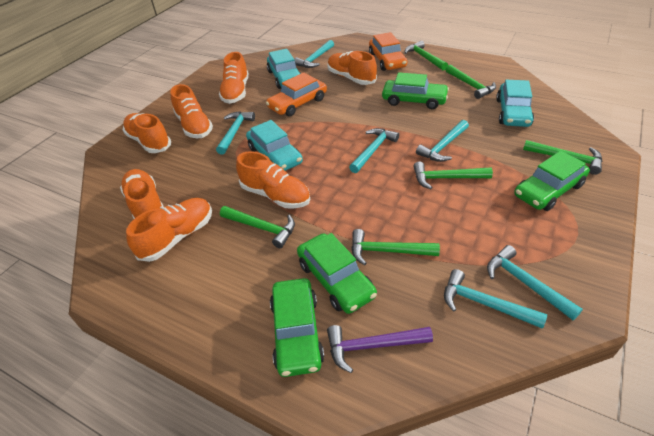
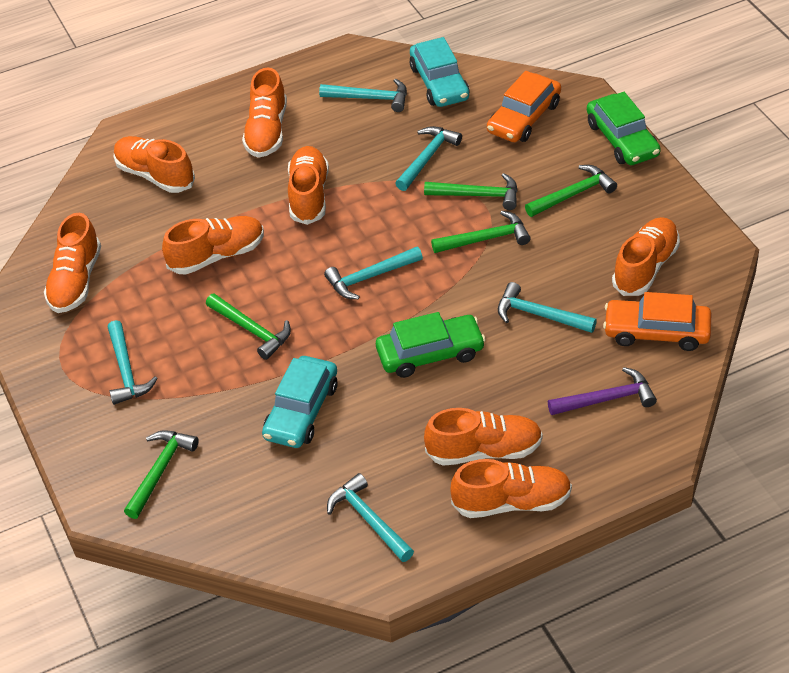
green car: 4 -> 2
green hammer: 6 -> 5
orange shoe: 7 -> 8
turquoise car: 3 -> 2

